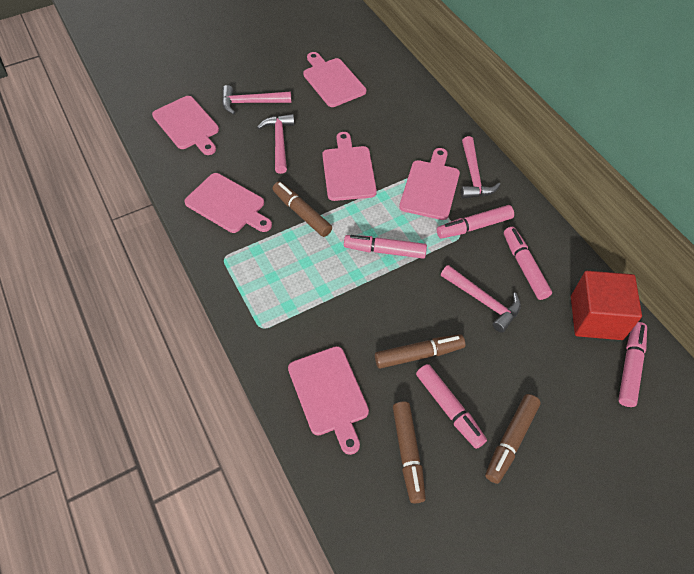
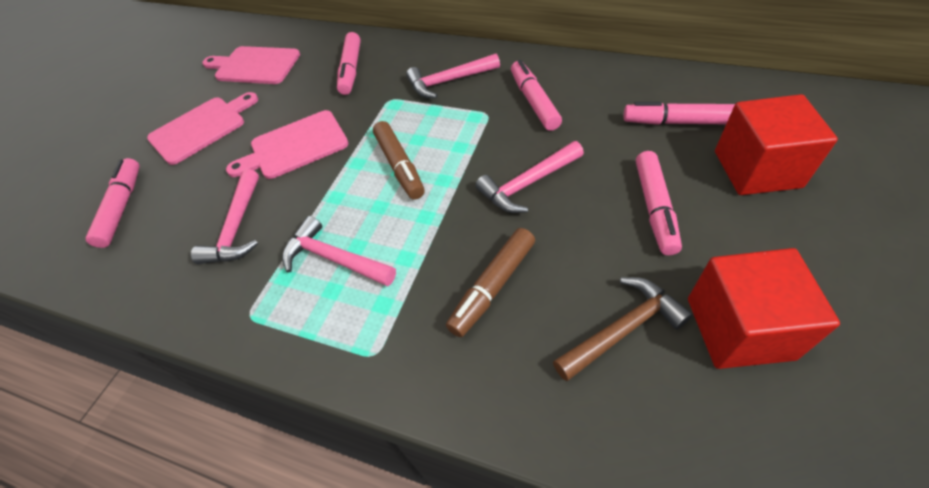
brown hammer: 0 -> 1
brown marker: 4 -> 2
pink cutting board: 6 -> 3
red cube: 1 -> 2

